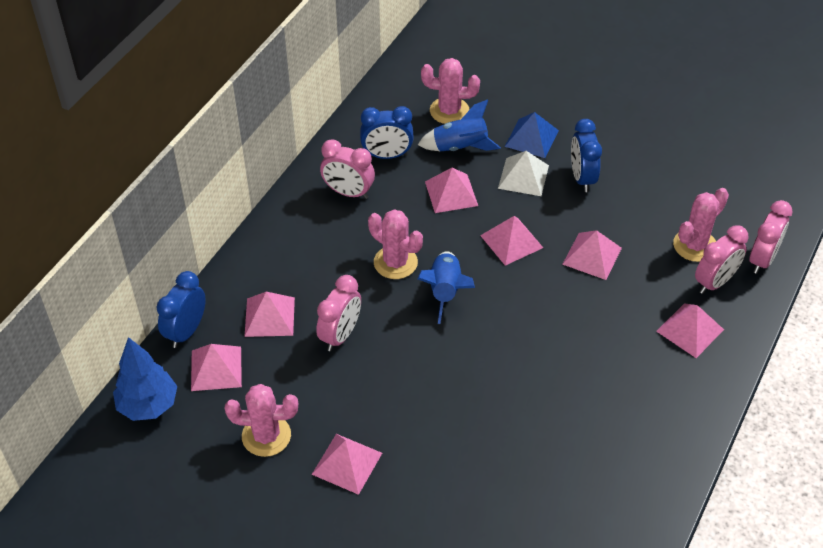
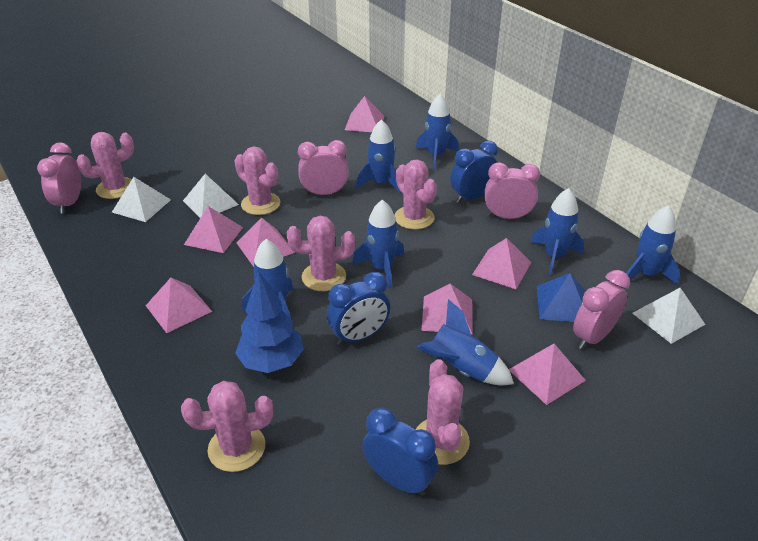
blue rocket: 2 -> 7
pink cactus: 4 -> 6
white pyramid: 1 -> 3

